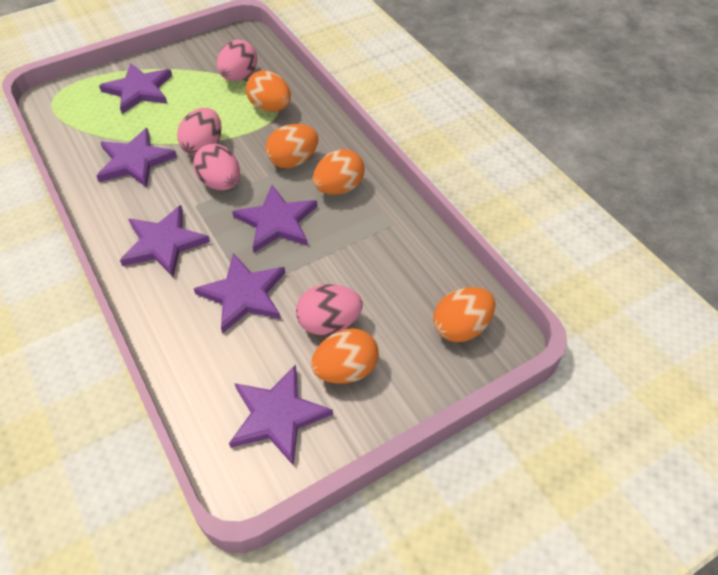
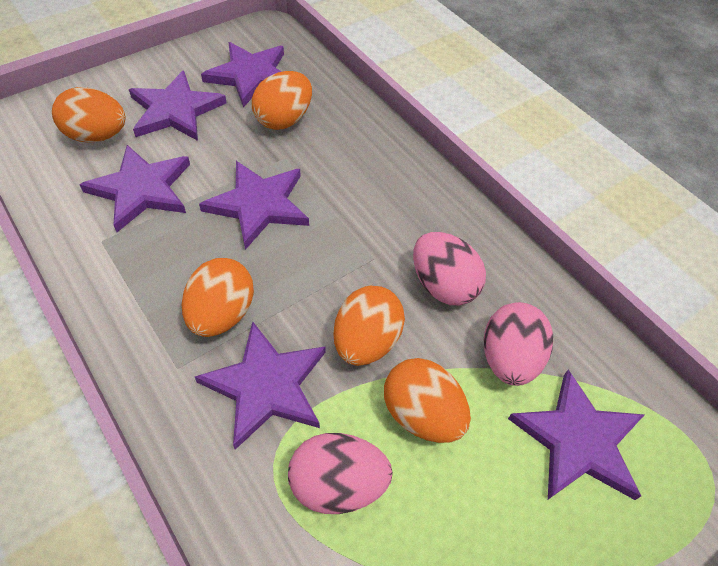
pink egg: 4 -> 3

